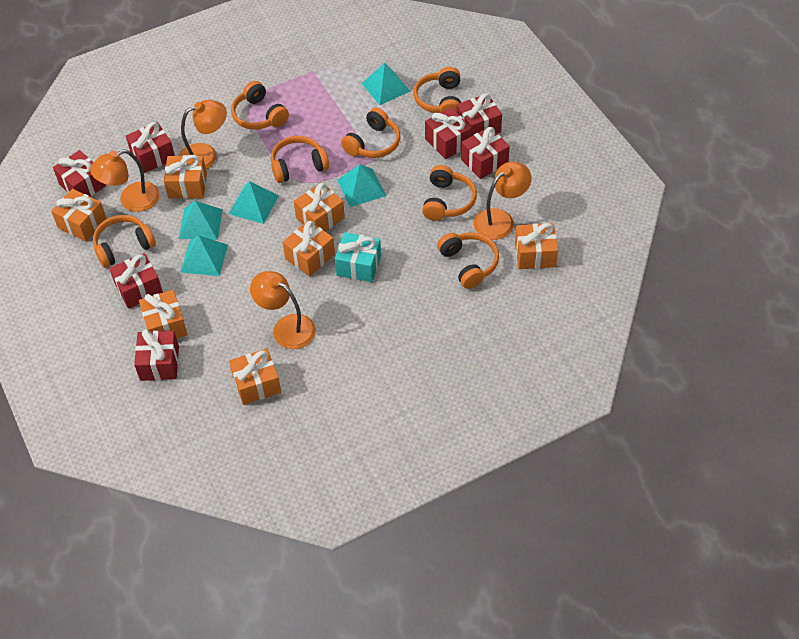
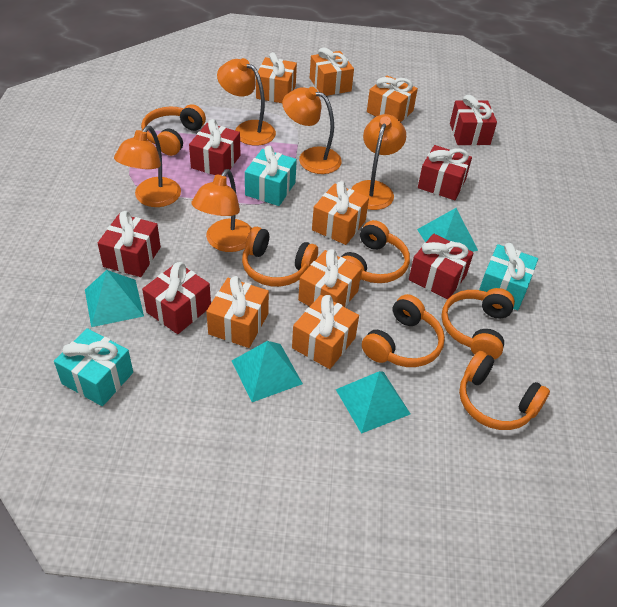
orange headphones: 7 -> 6
orange lamp: 4 -> 5
red gift: 7 -> 6
turquoise gift: 1 -> 3
turquoise pyramid: 5 -> 4

